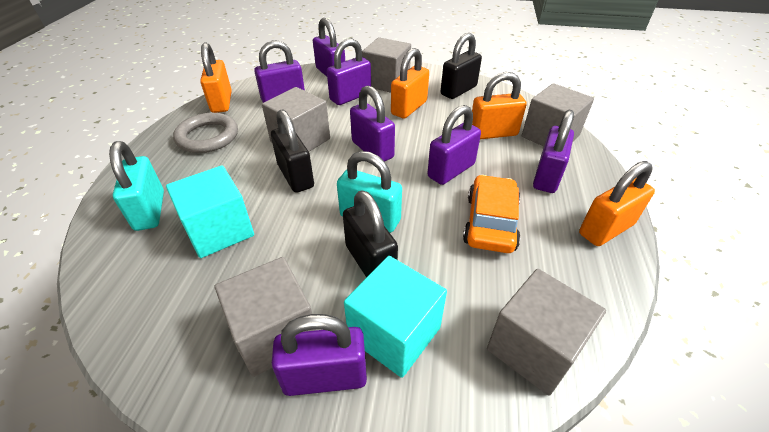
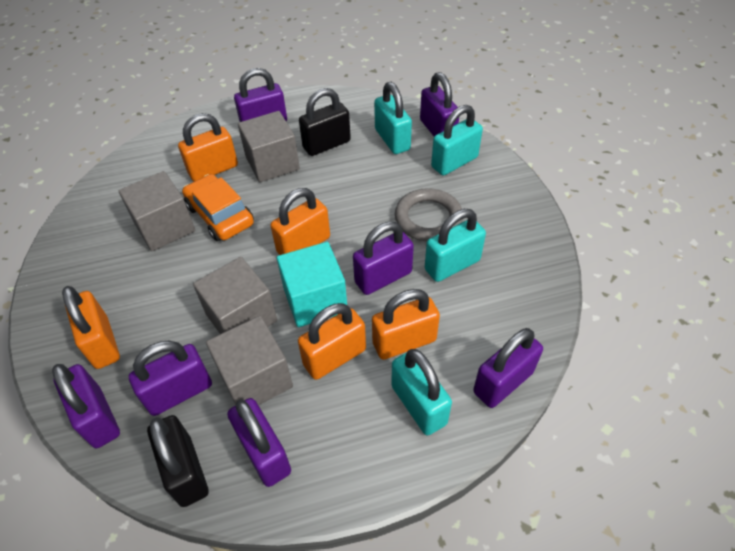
black padlock: 3 -> 2
grey cube: 5 -> 4
orange padlock: 4 -> 5
turquoise cube: 2 -> 1
turquoise padlock: 2 -> 4

